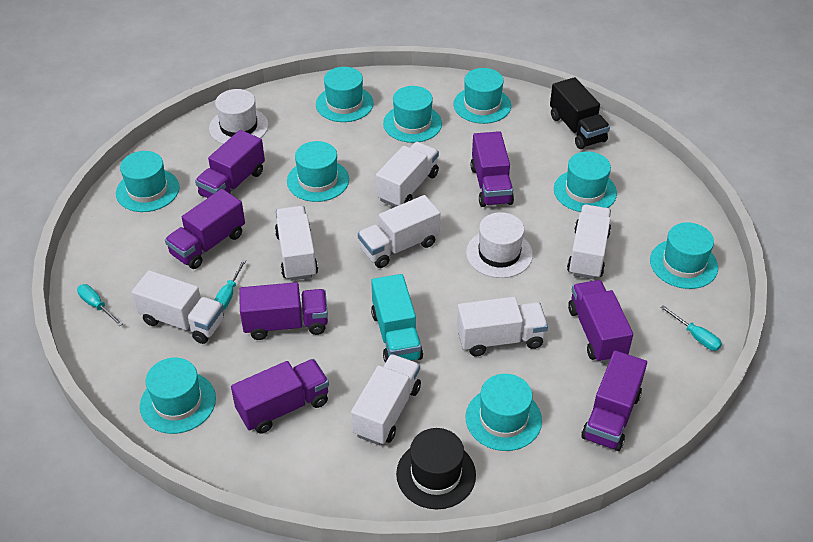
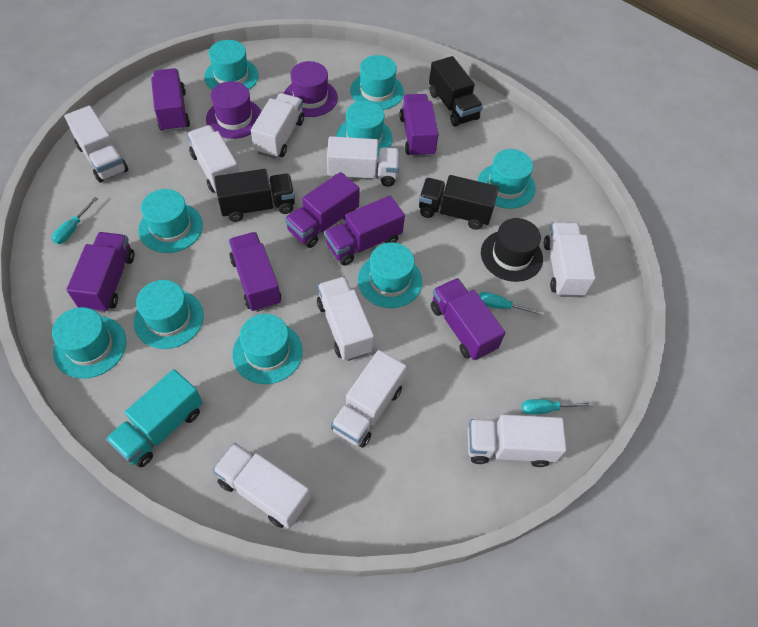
black truck: 1 -> 3
purple hat: 0 -> 2
white hat: 2 -> 0
white truck: 7 -> 9

